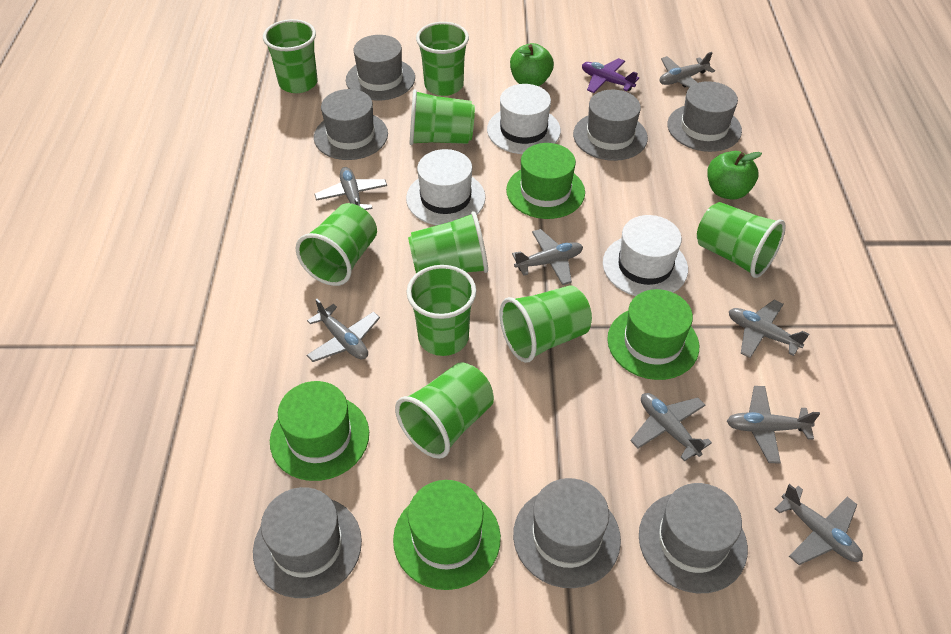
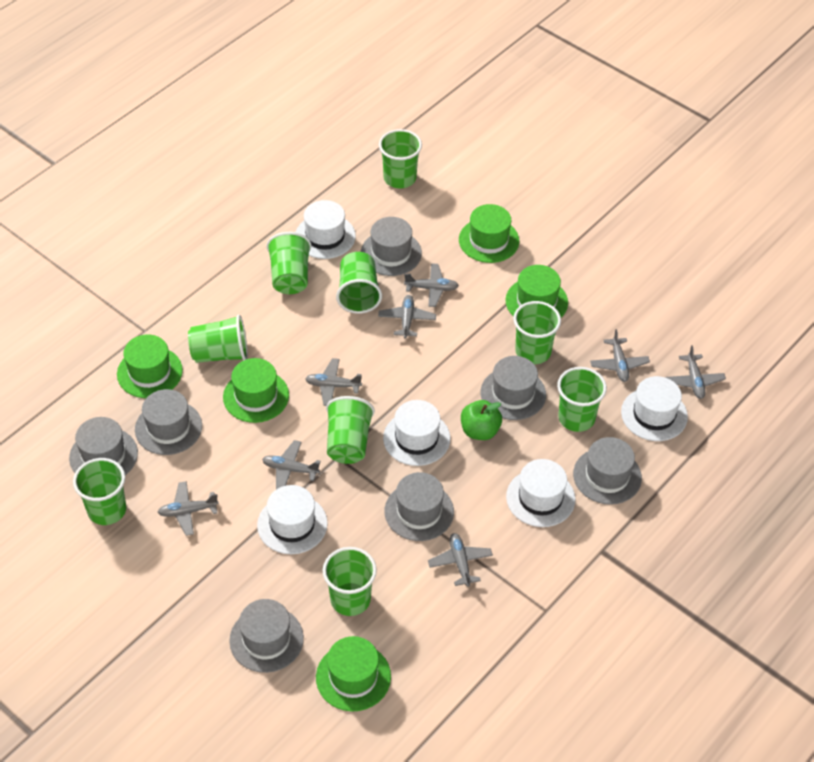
green apple: 2 -> 1
green hat: 4 -> 5
purple plane: 1 -> 0
white hat: 3 -> 5

